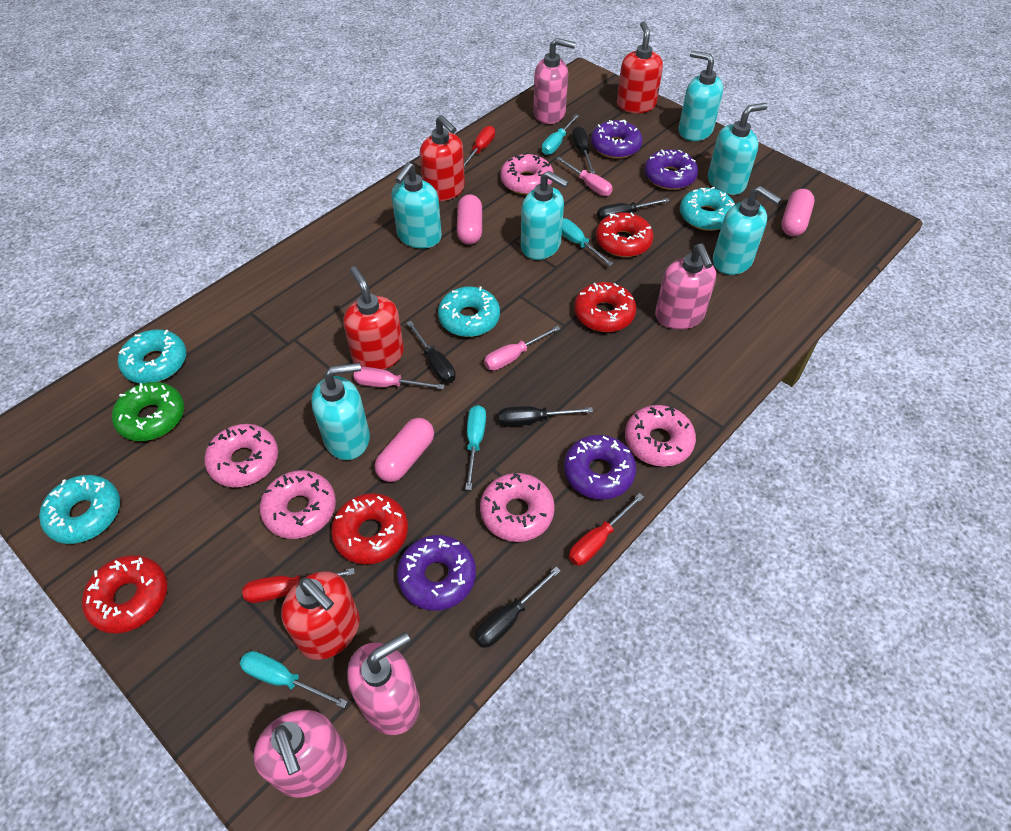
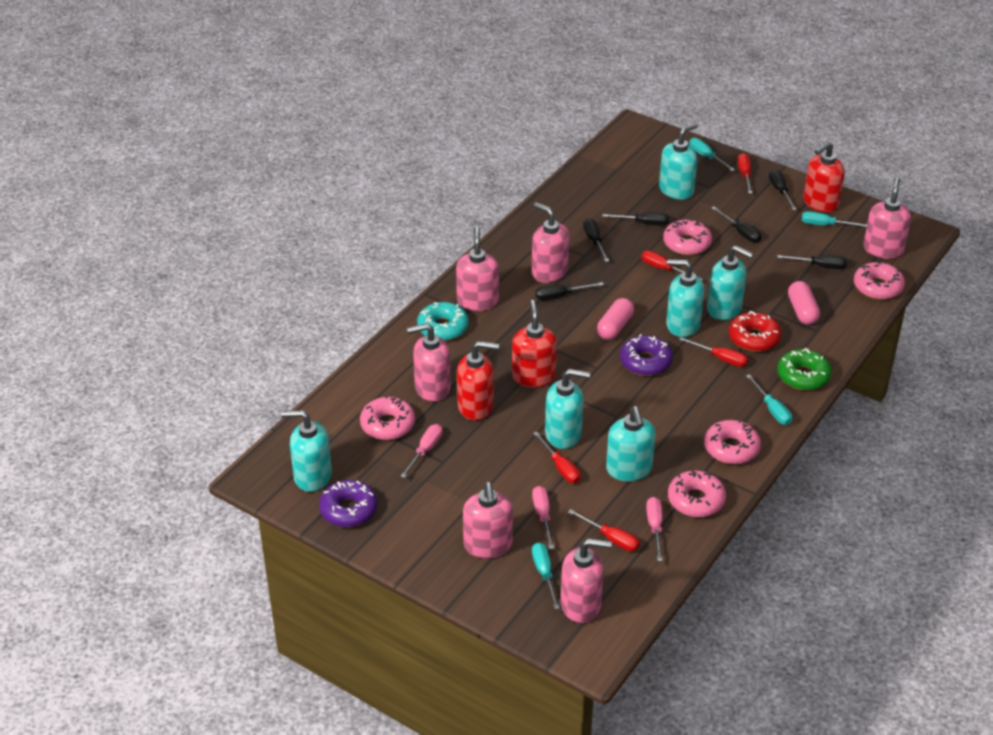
black screwdriver: 5 -> 6
pink capsule: 3 -> 2
pink soap dispenser: 4 -> 6
purple donut: 4 -> 2
red donut: 4 -> 1
red screwdriver: 3 -> 5
red soap dispenser: 4 -> 3
turquoise donut: 4 -> 1

